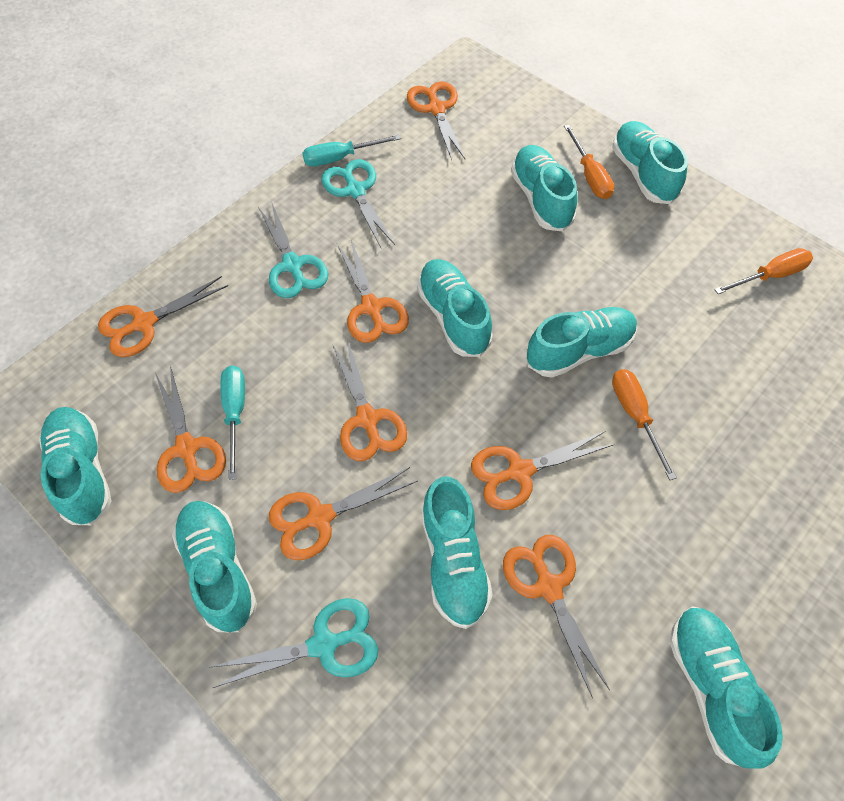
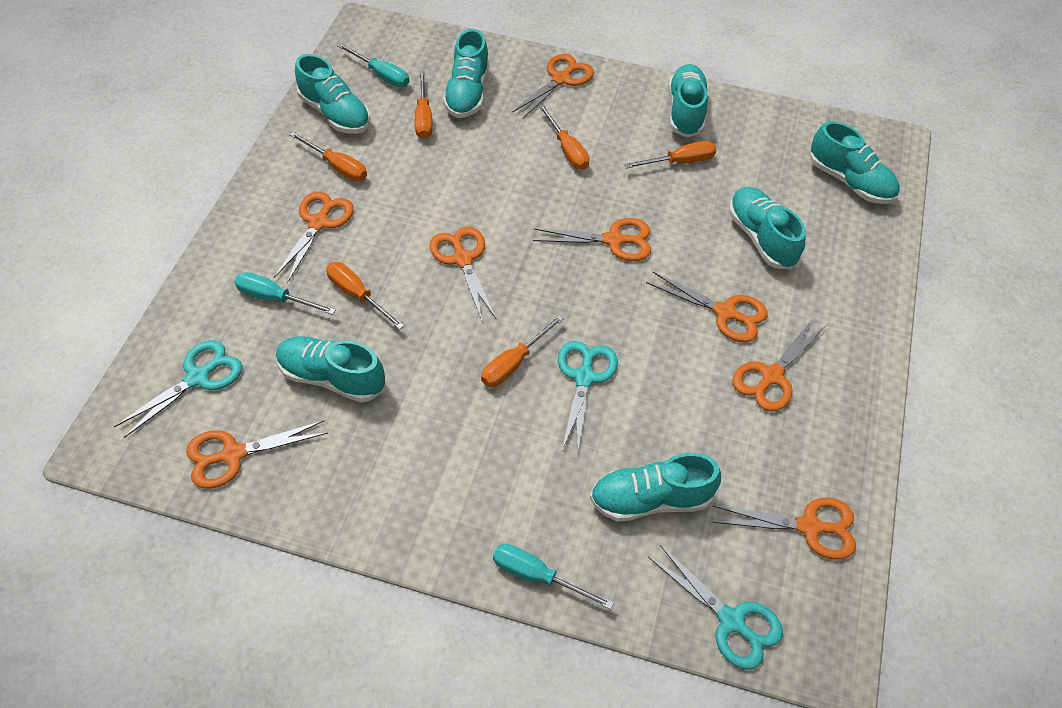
orange screwdriver: 3 -> 6
turquoise screwdriver: 2 -> 3
turquoise shoe: 8 -> 7

